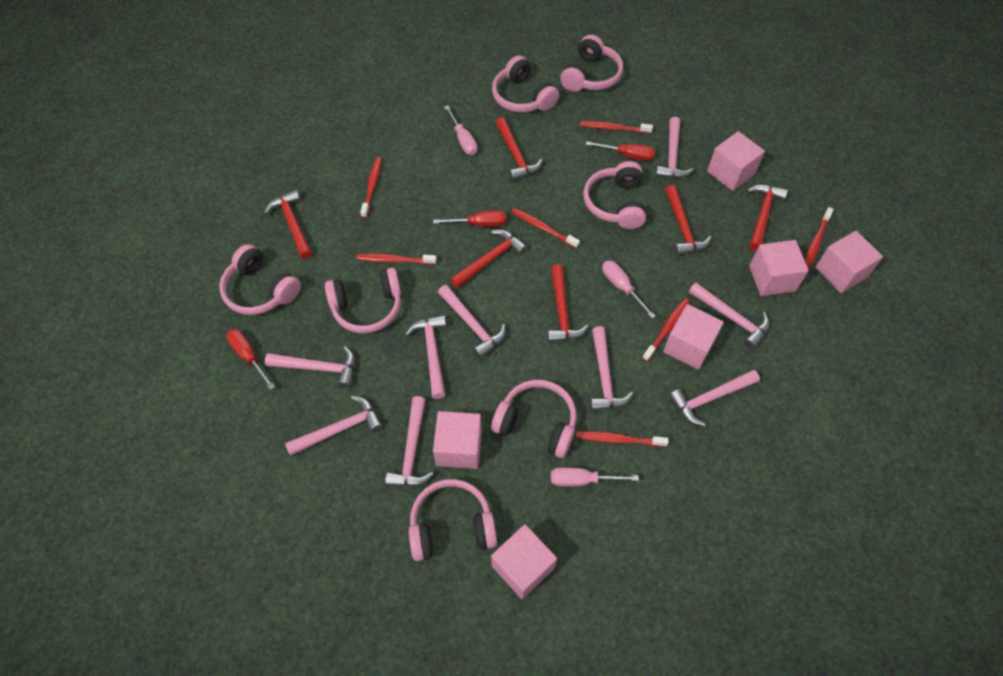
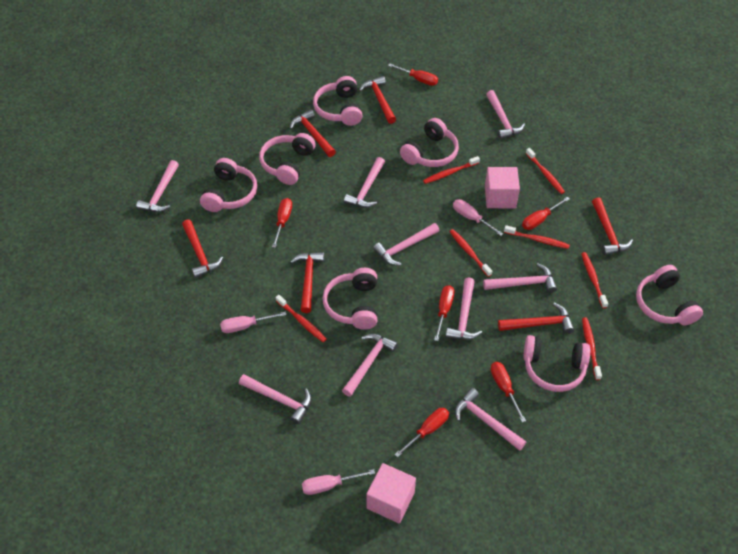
pink cube: 6 -> 2
red screwdriver: 3 -> 6

